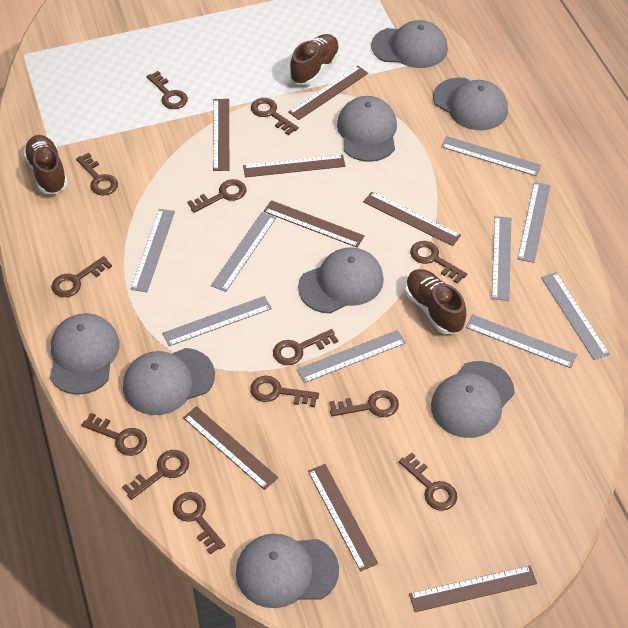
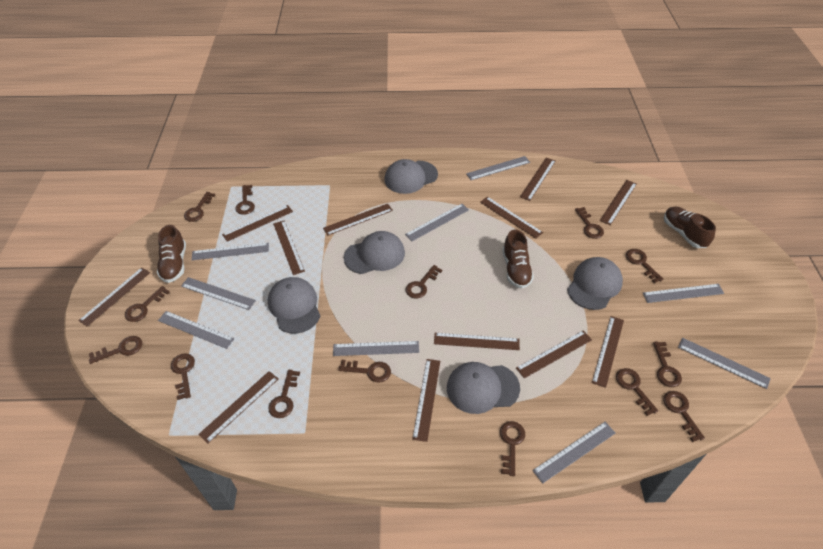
brown key: 13 -> 14
brown ruler: 8 -> 12
grey cap: 8 -> 5

